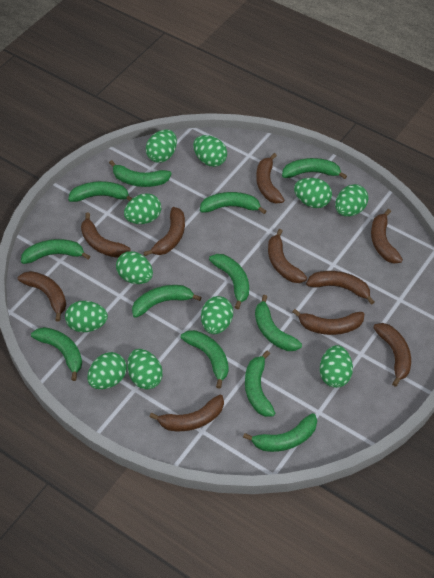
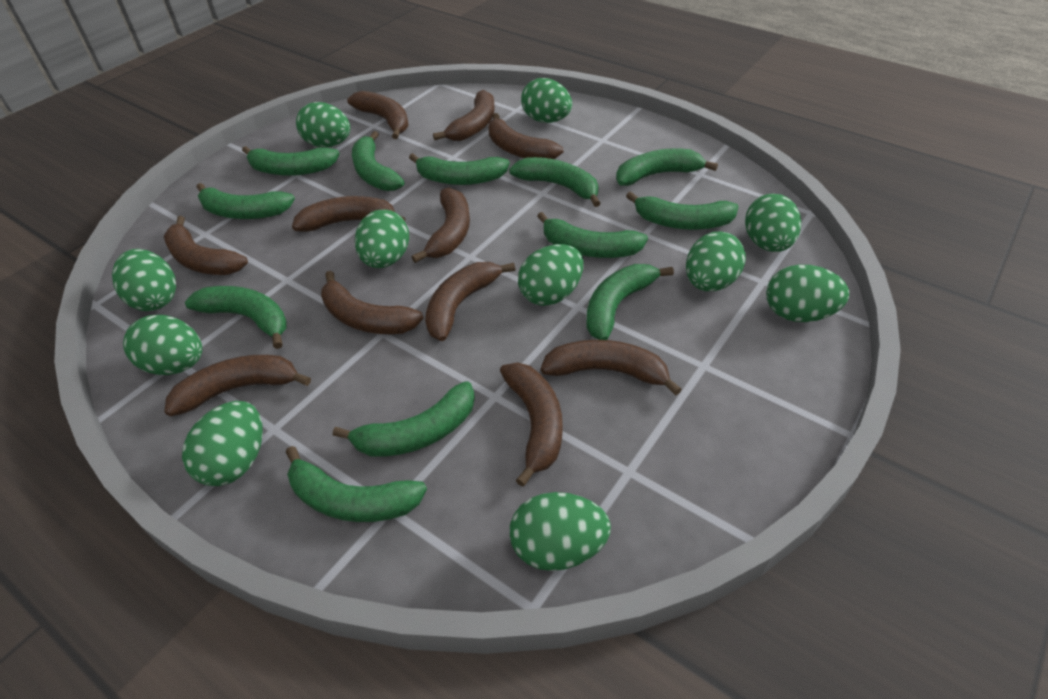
brown banana: 10 -> 11

